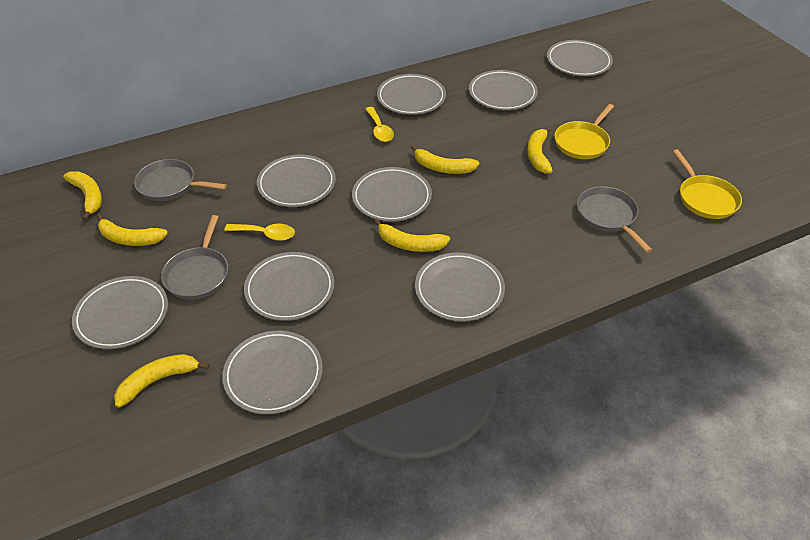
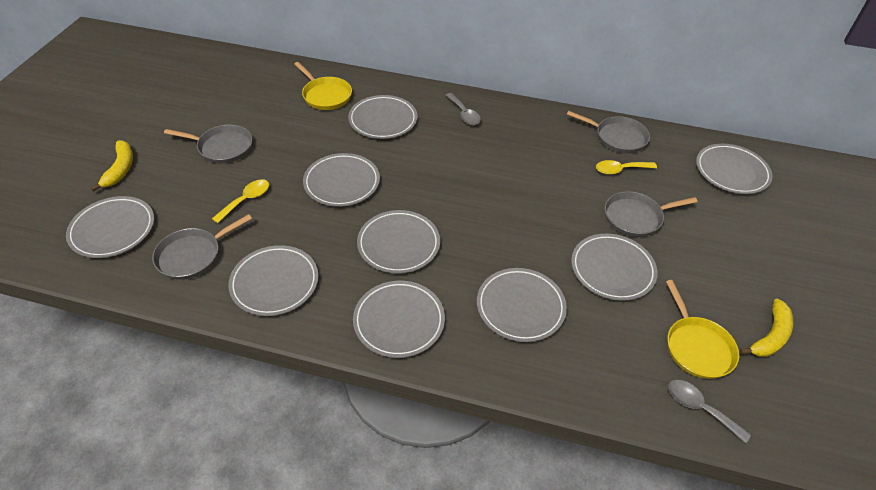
grey pan: 3 -> 4
grey spoon: 0 -> 2
yellow banana: 6 -> 2

